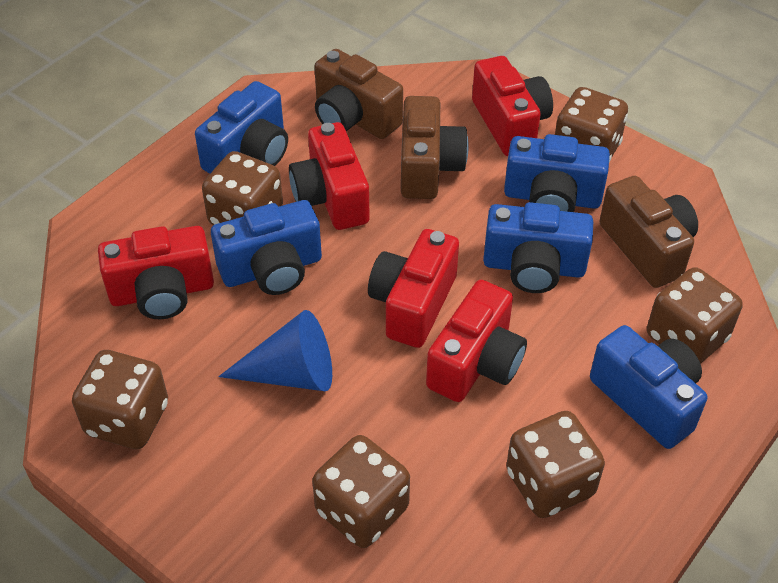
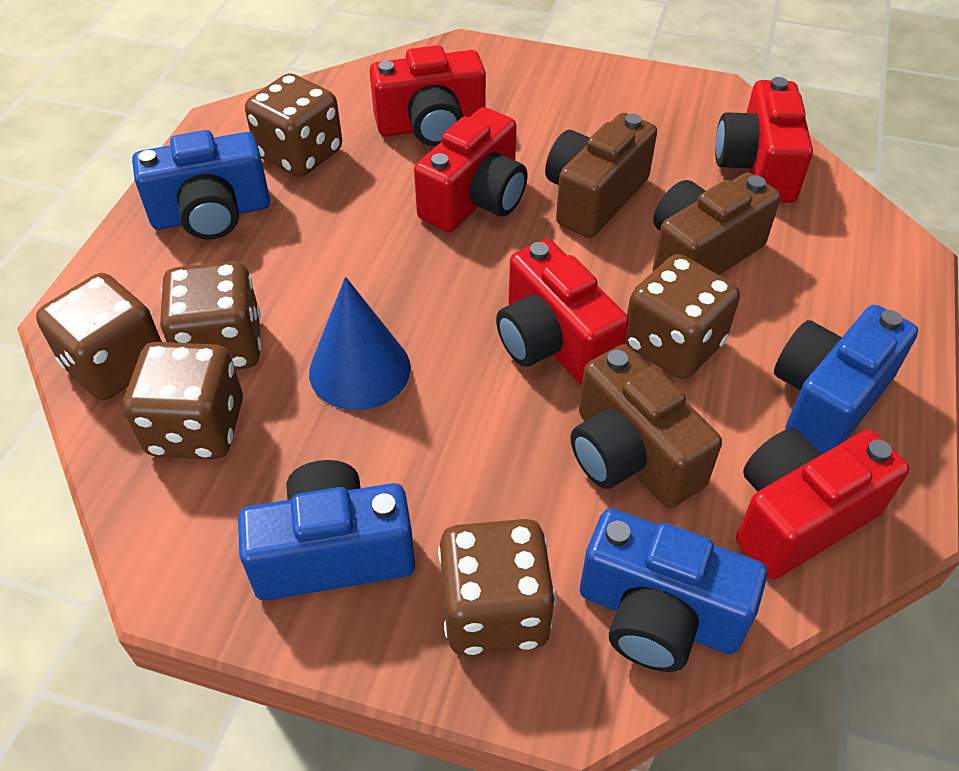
blue camera: 5 -> 4

